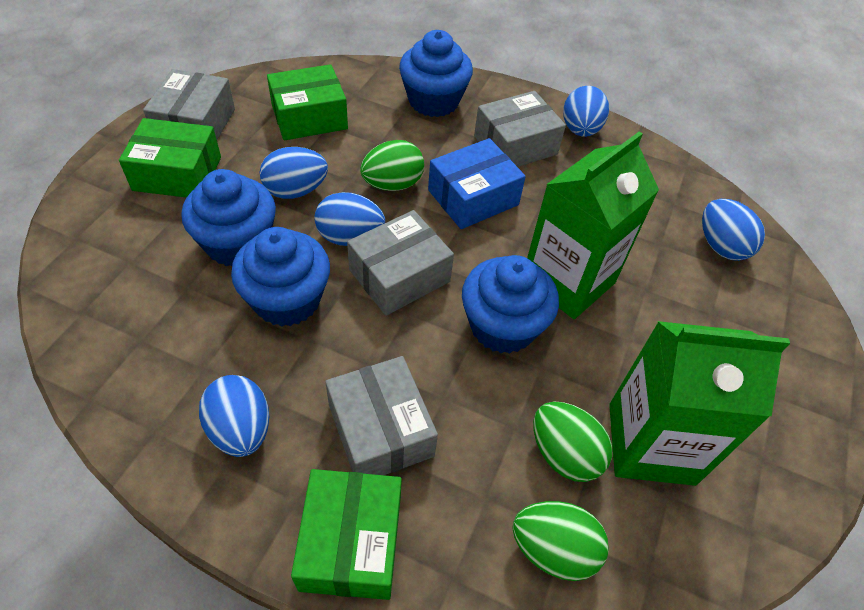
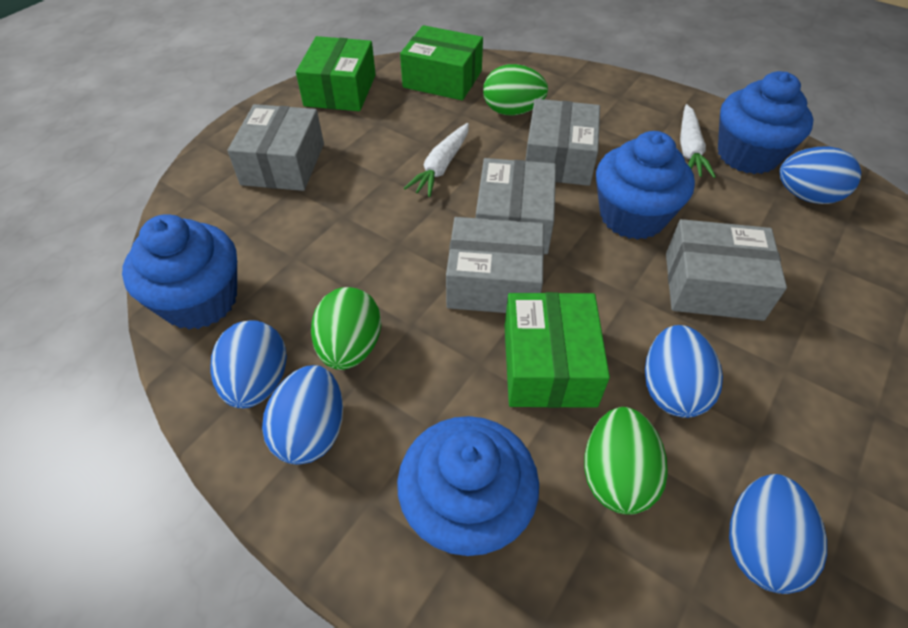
blue box: 1 -> 0
green carton: 2 -> 0
grey box: 4 -> 5
white carrot: 0 -> 2

